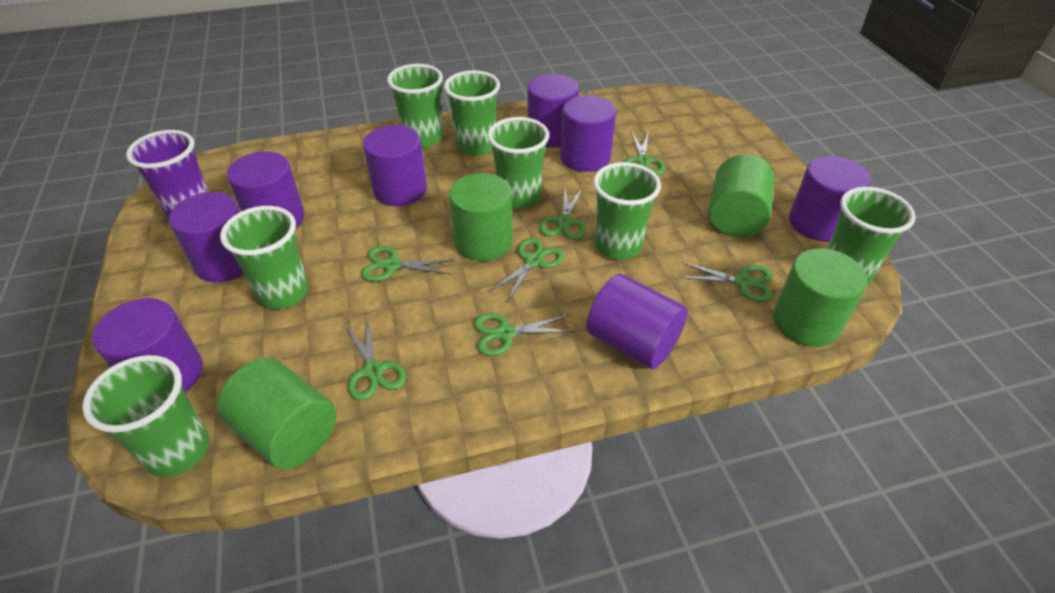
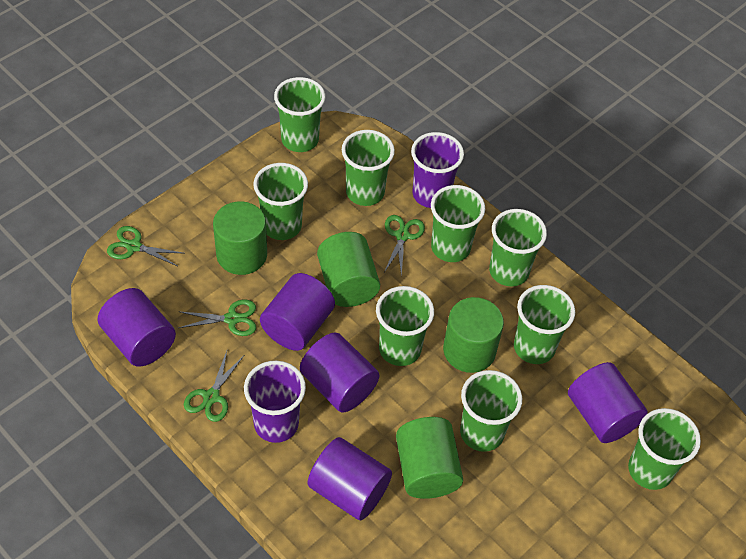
green cup: 7 -> 9
green scissors: 7 -> 4
purple cup: 1 -> 2
purple cylinder: 8 -> 5

